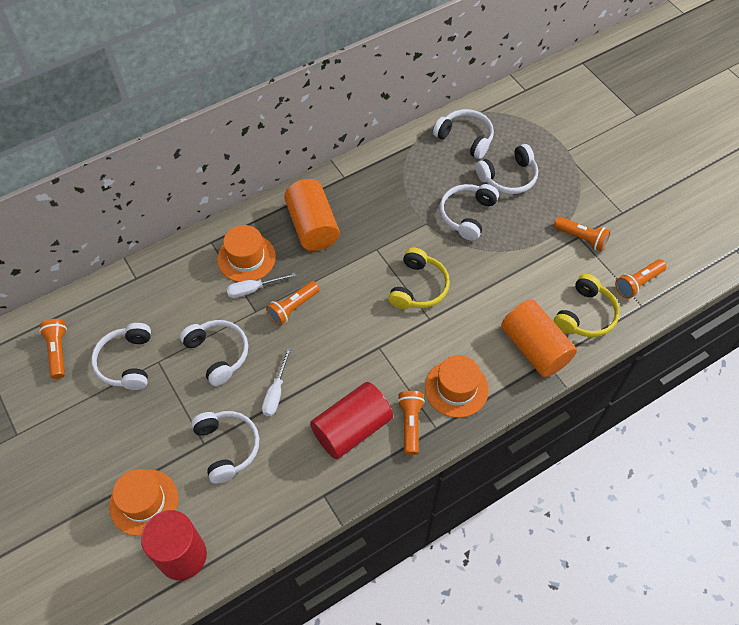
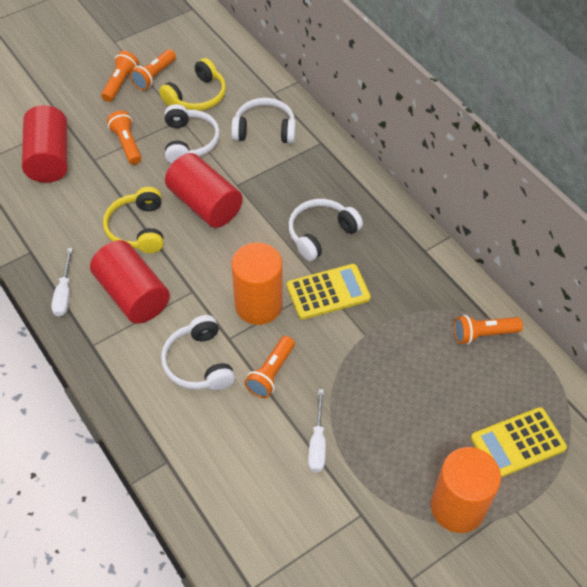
orange hat: 3 -> 0
red cylinder: 2 -> 3
white headphones: 6 -> 4
yellow calculator: 0 -> 2

